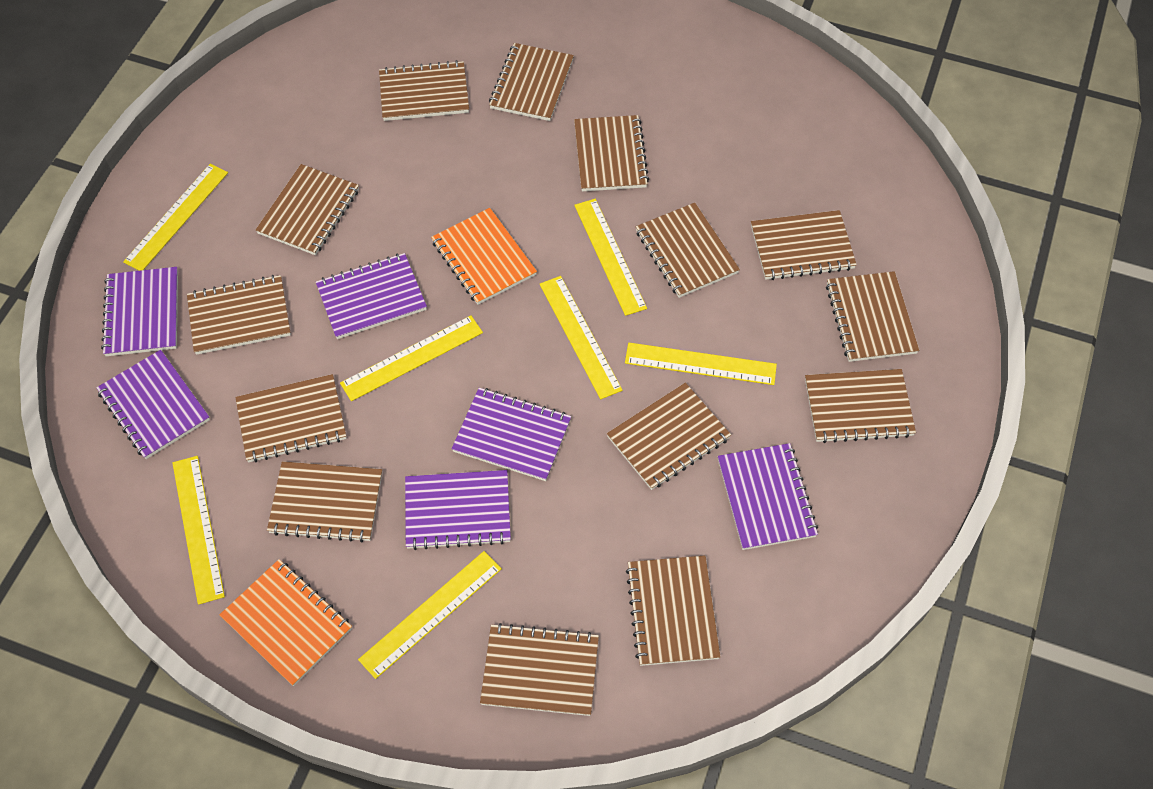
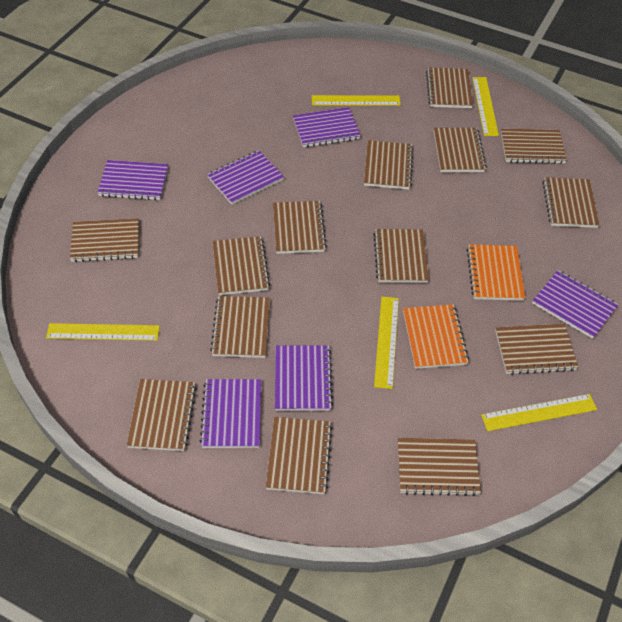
yellow ruler: 7 -> 5

